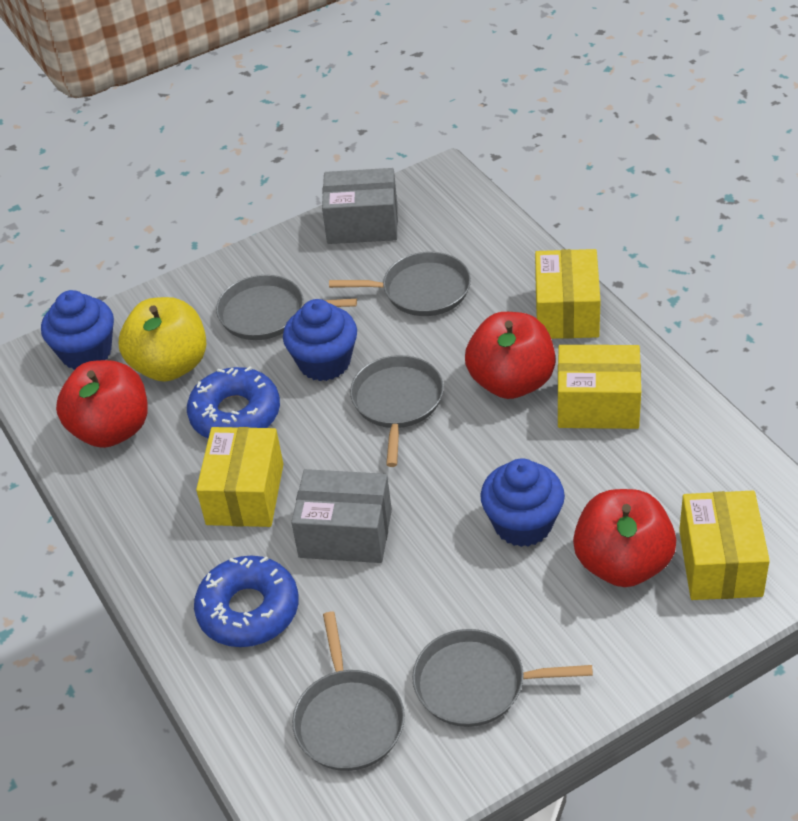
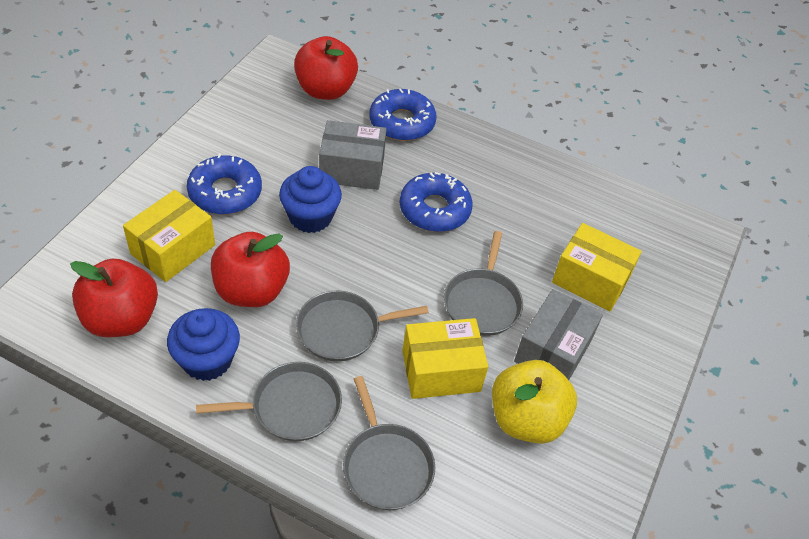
blue cupcake: 3 -> 2
blue donut: 2 -> 3
grey pan: 5 -> 4
yellow box: 4 -> 3

